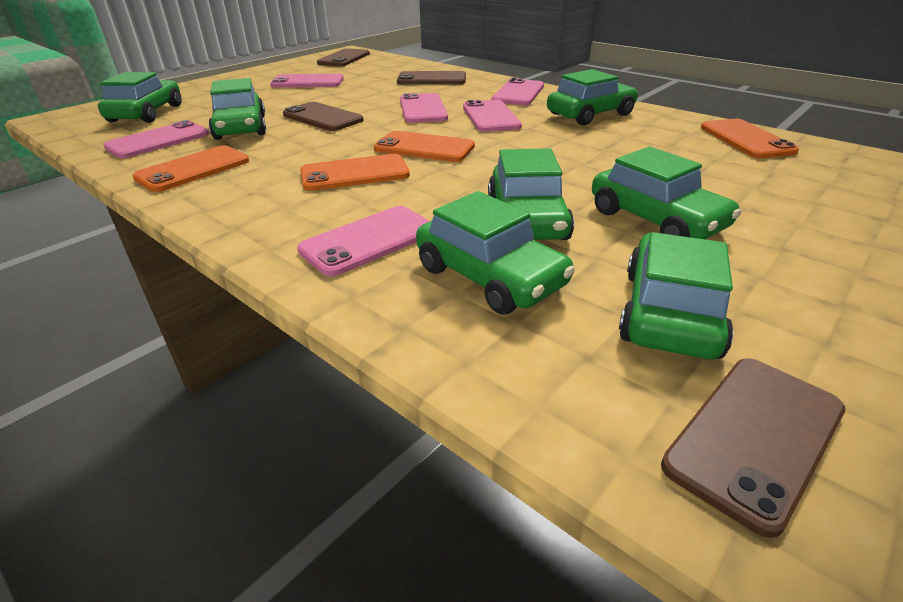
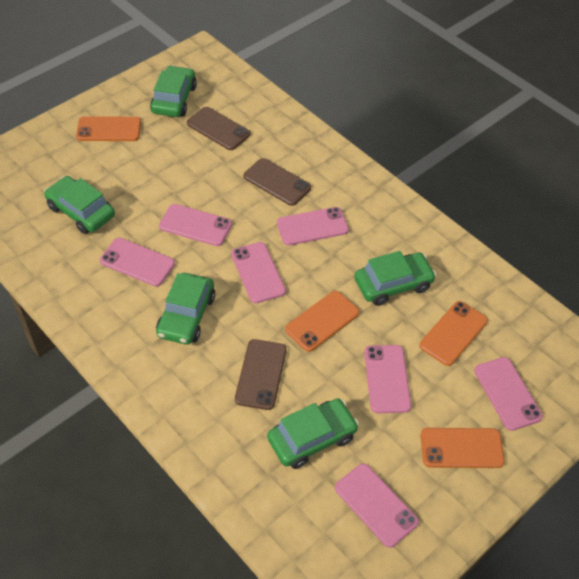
brown phone: 4 -> 3
green car: 7 -> 5
pink phone: 6 -> 7

